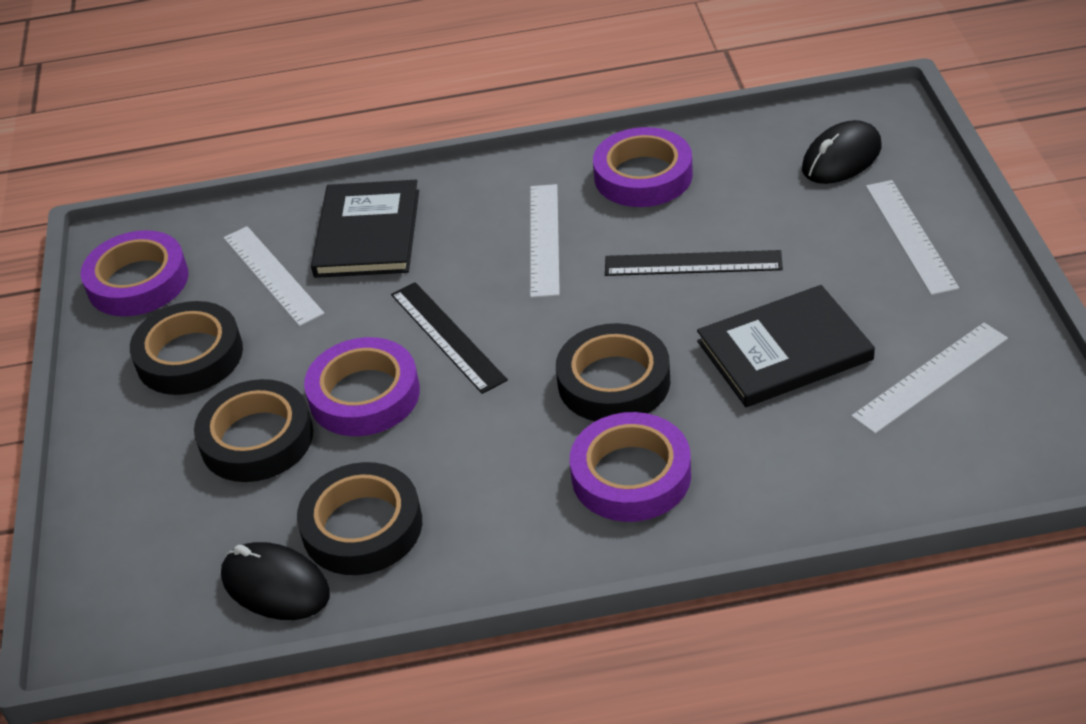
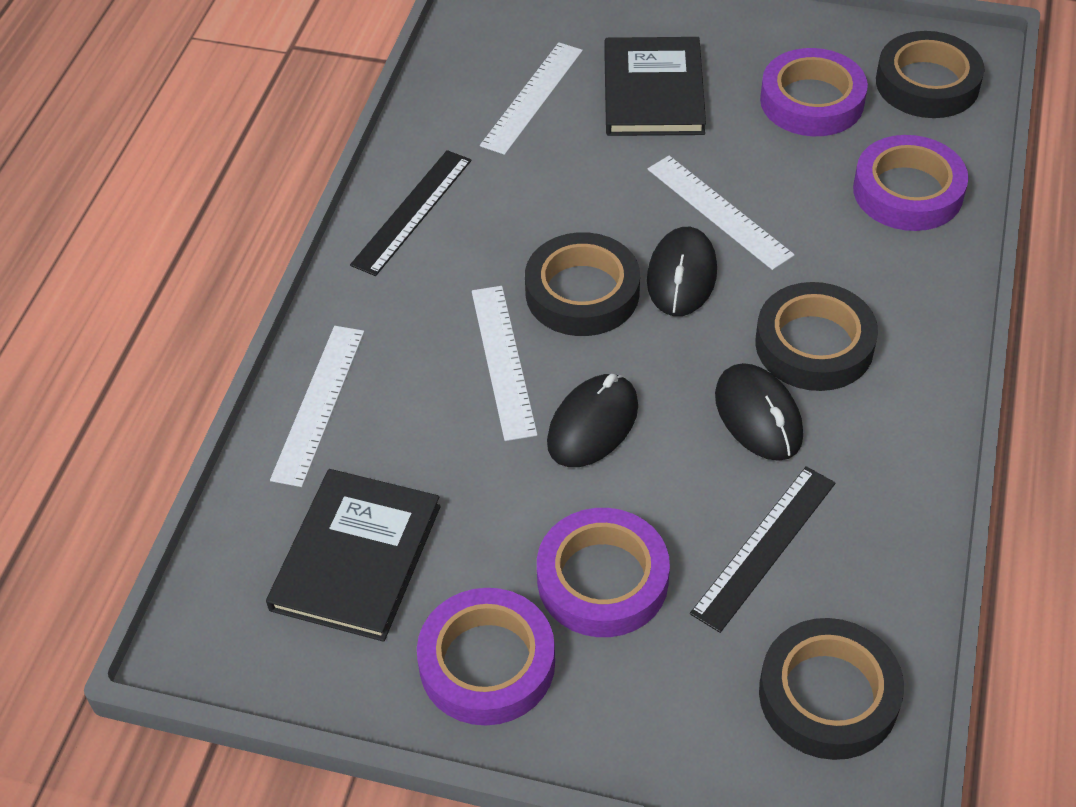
black mouse: 2 -> 3

